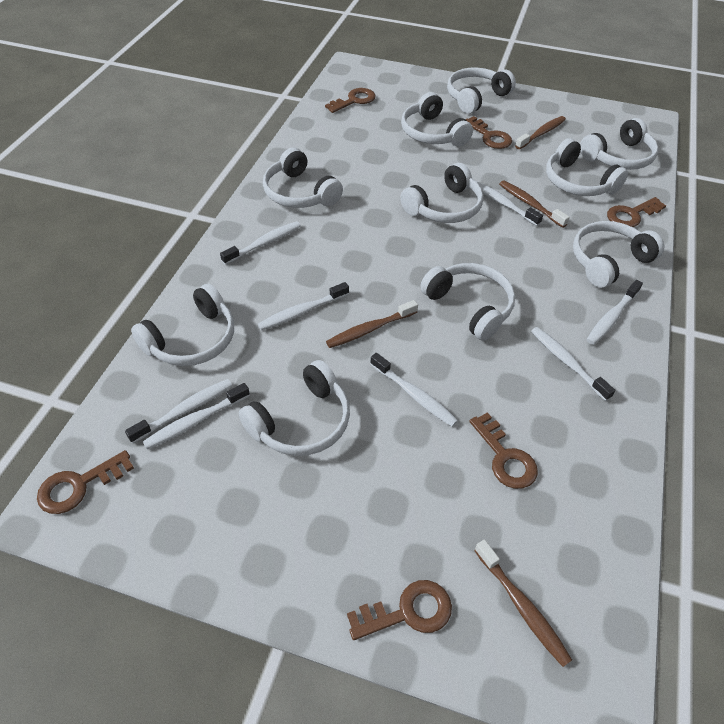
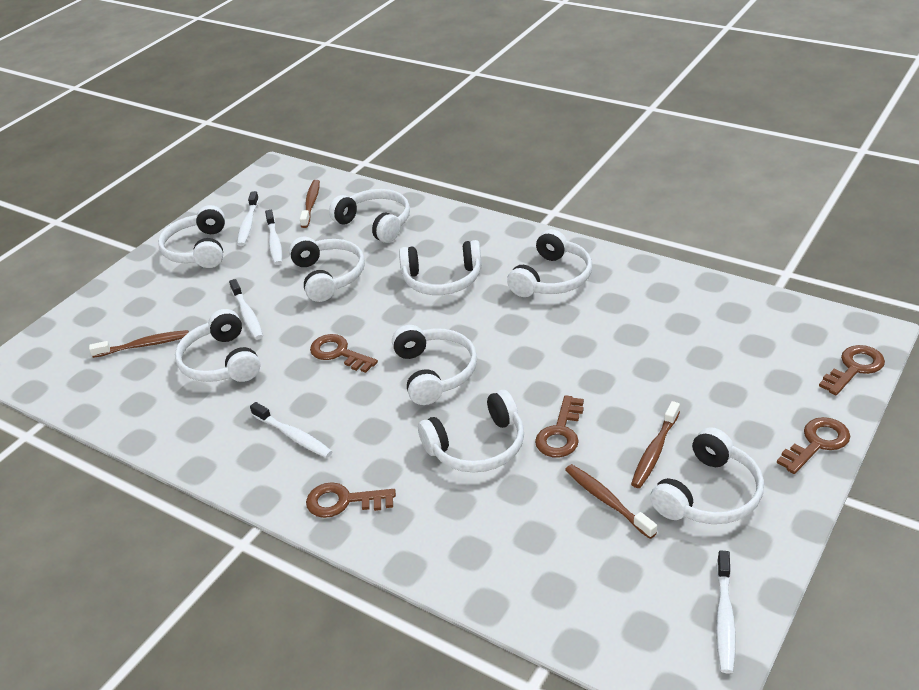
brown key: 6 -> 5
white headphones: 10 -> 9
white toothbrush: 8 -> 5

